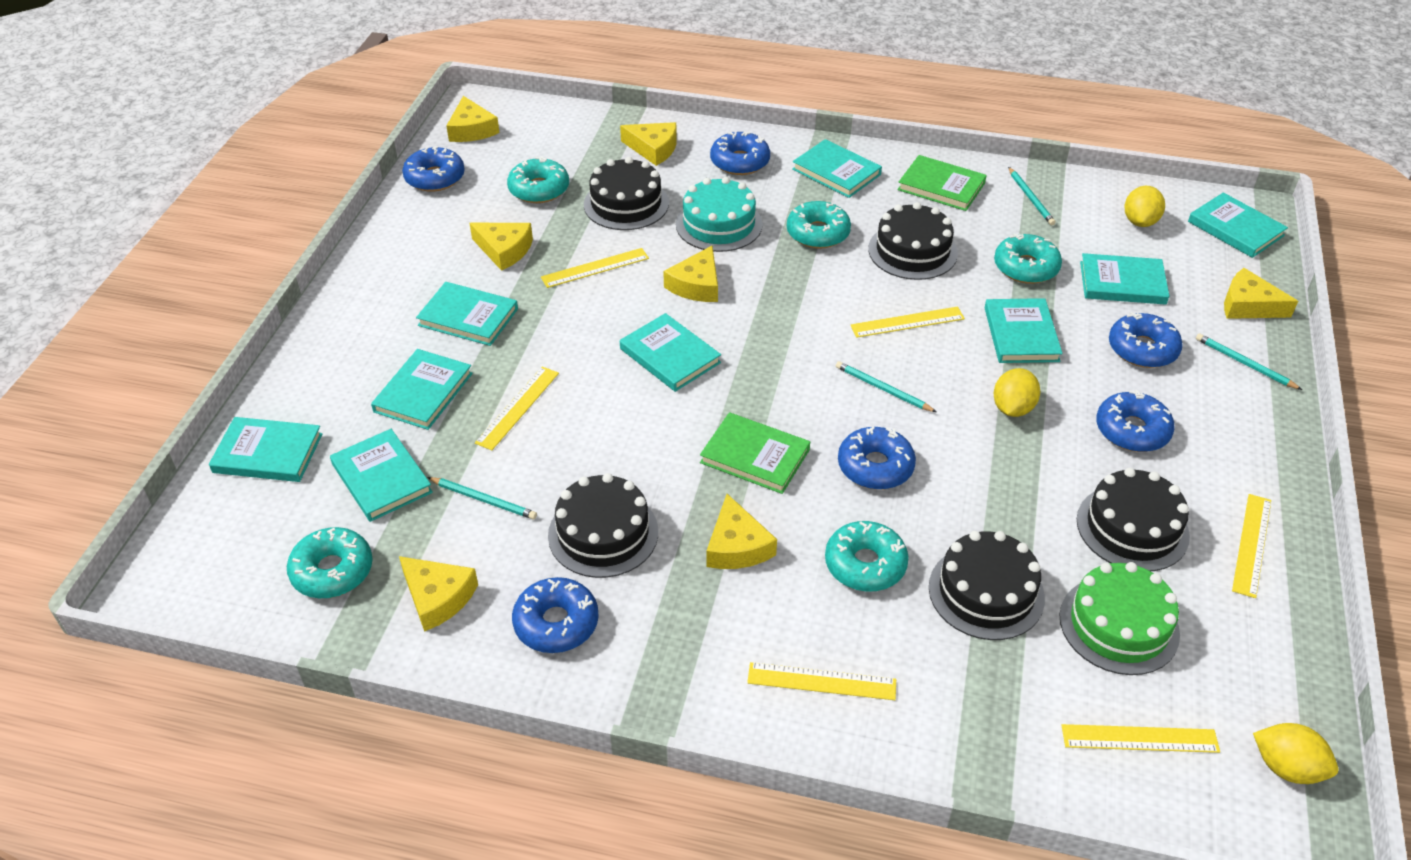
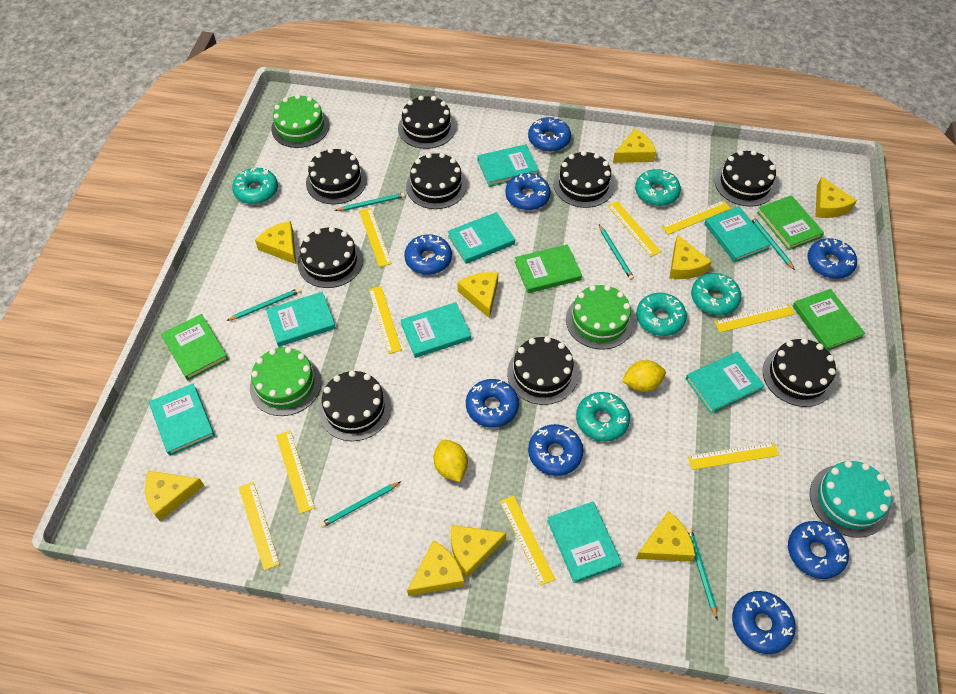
black cake: 5 -> 9
blue donut: 6 -> 8
green book: 2 -> 4
green cake: 1 -> 3
turquoise book: 9 -> 8
turquoise pencil: 4 -> 6
yellow cheese: 7 -> 9
yellow lemon: 3 -> 2
yellow ruler: 6 -> 9

